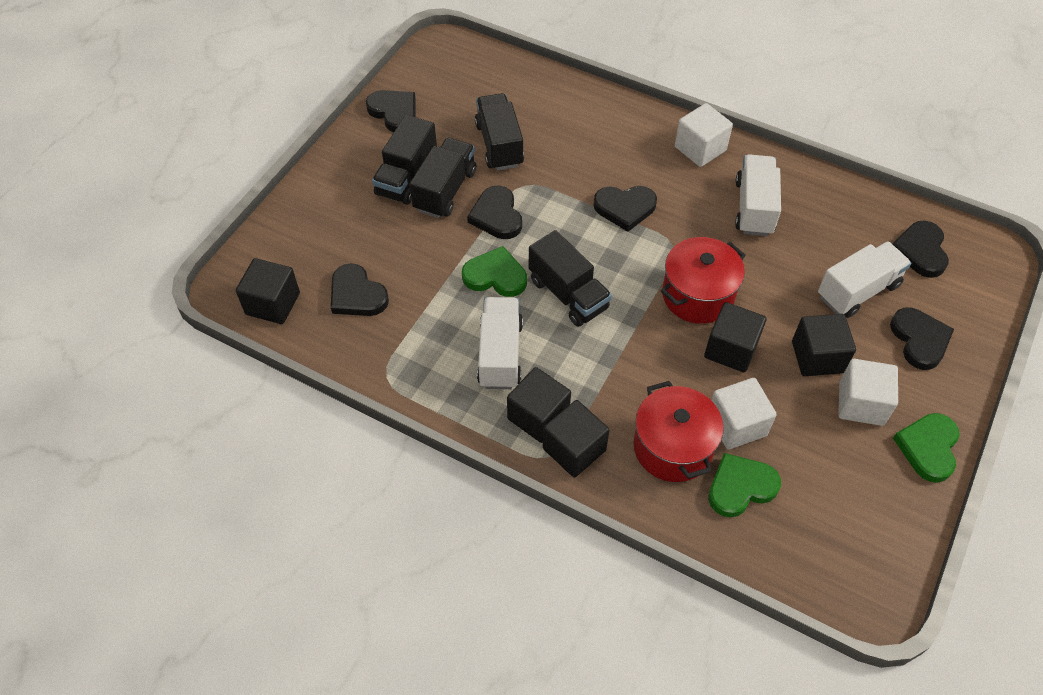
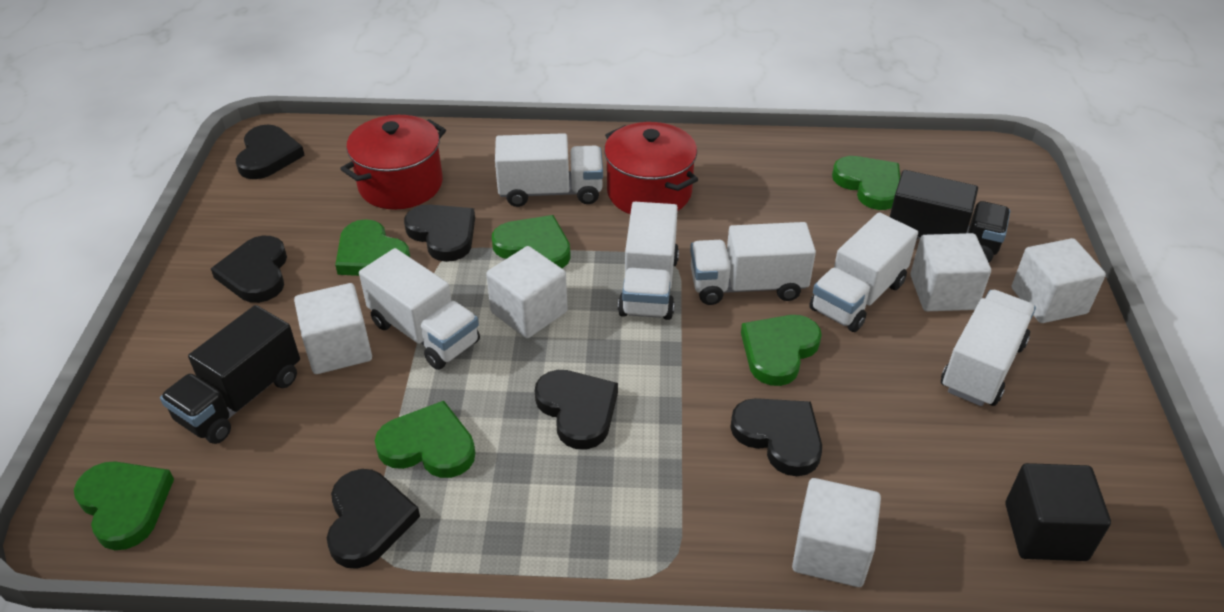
black cube: 5 -> 1
black truck: 4 -> 2
green heart: 3 -> 6
white cube: 3 -> 5
white truck: 3 -> 6

